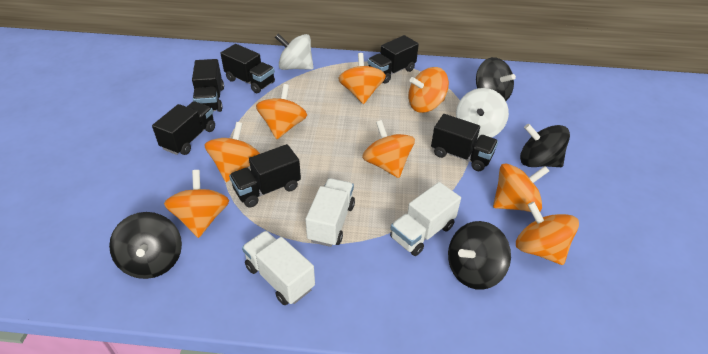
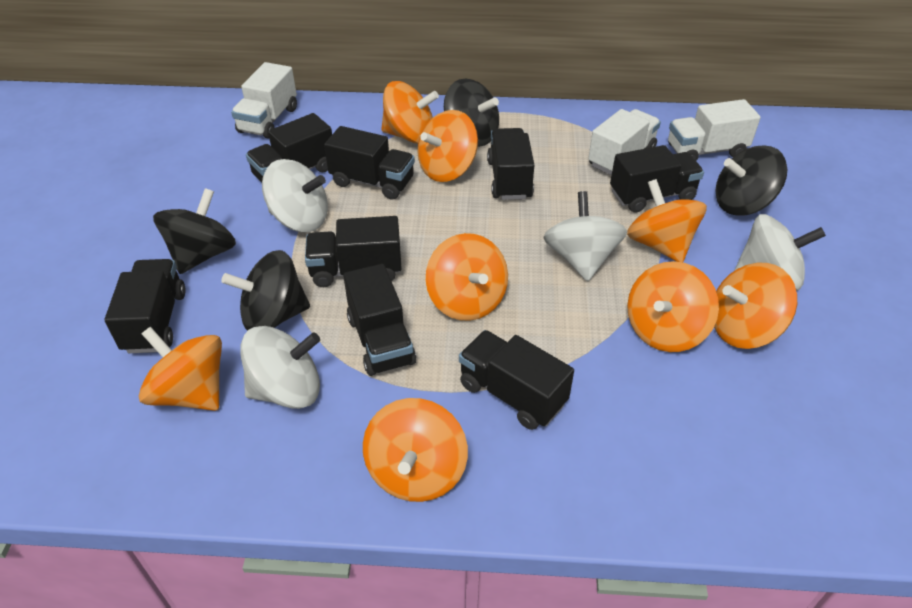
black truck: 6 -> 8
white spinning top: 2 -> 4

